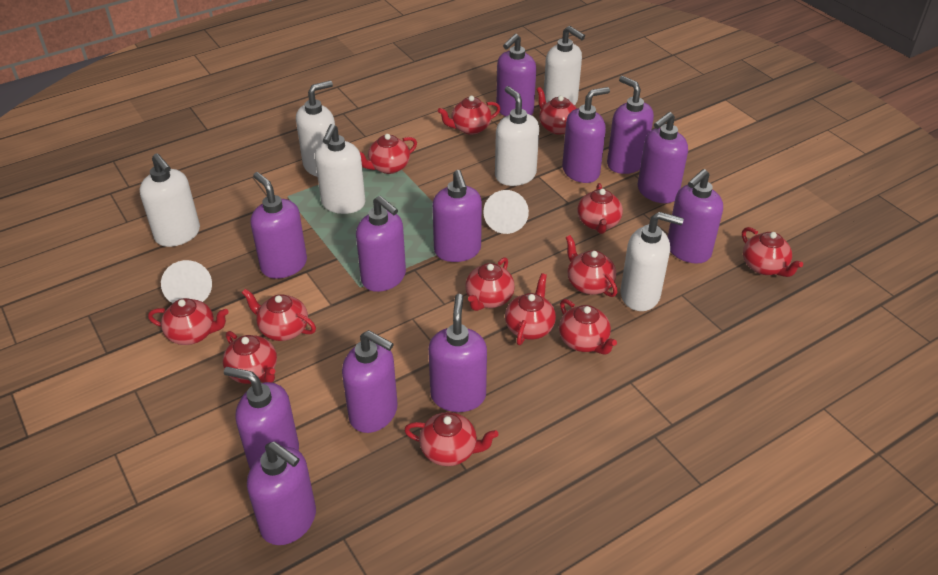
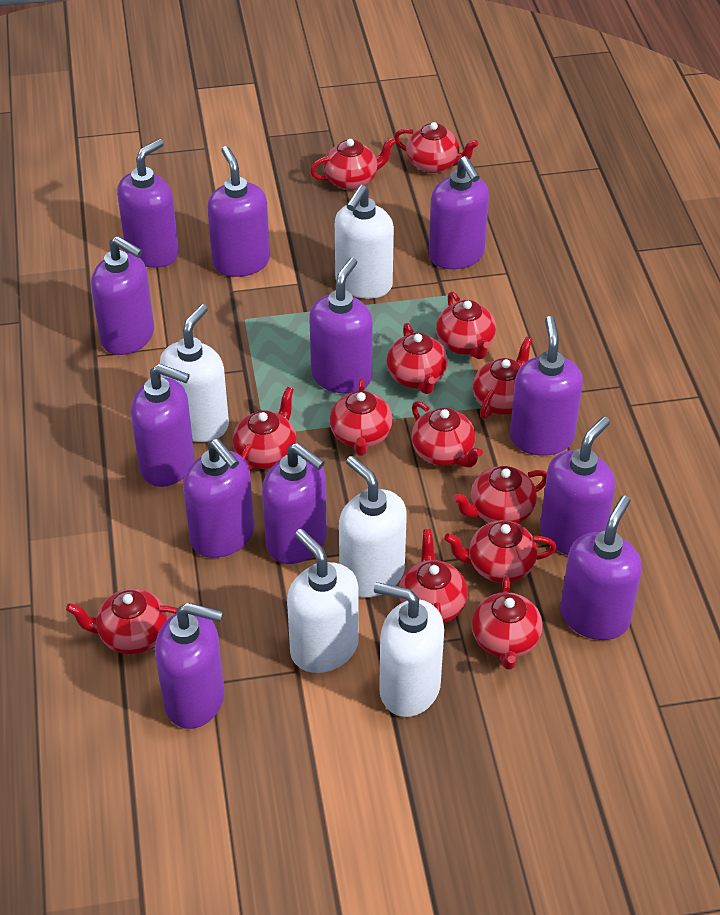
white cone: 2 -> 0
white soap dispenser: 6 -> 5

